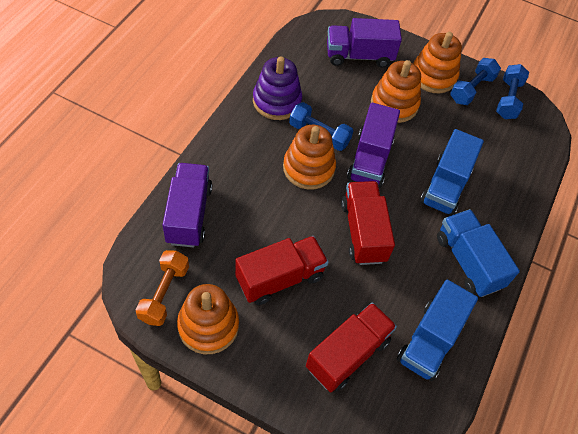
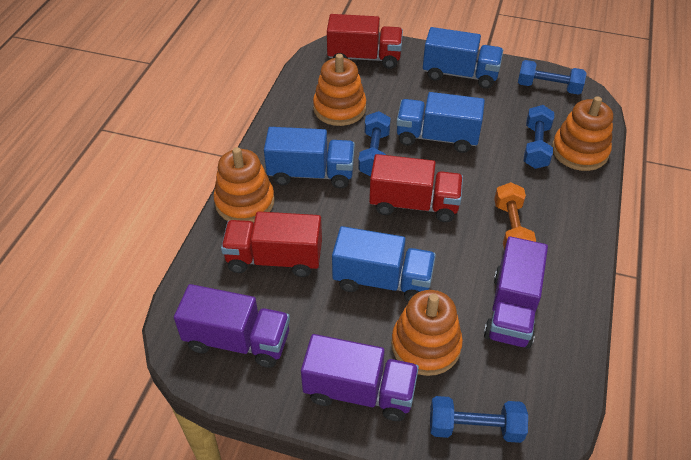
blue dumbbell: 3 -> 4
blue truck: 3 -> 4
purple stacking toy: 1 -> 0

